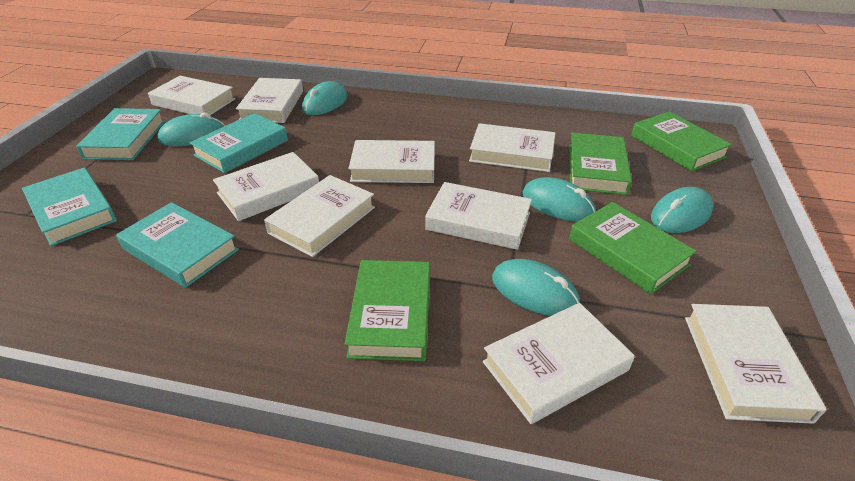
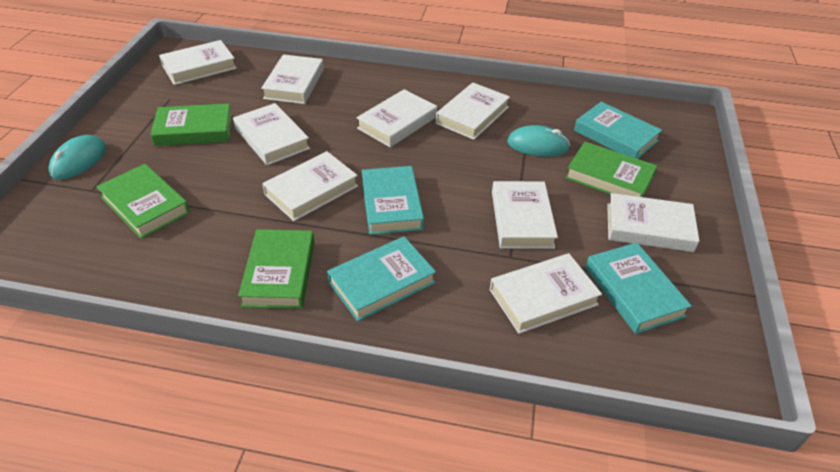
turquoise mouse: 5 -> 2

